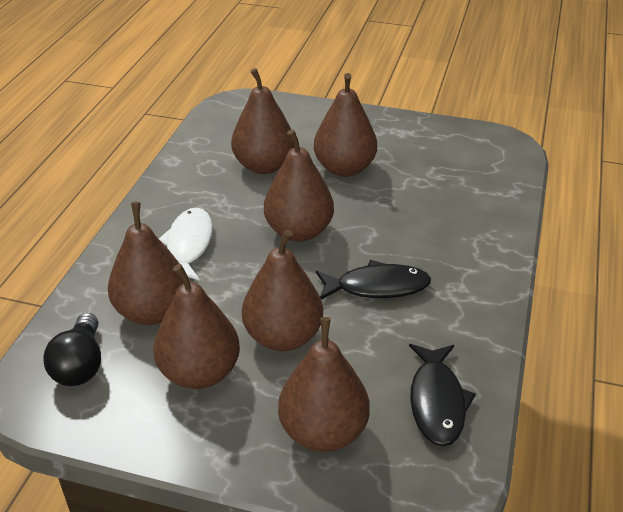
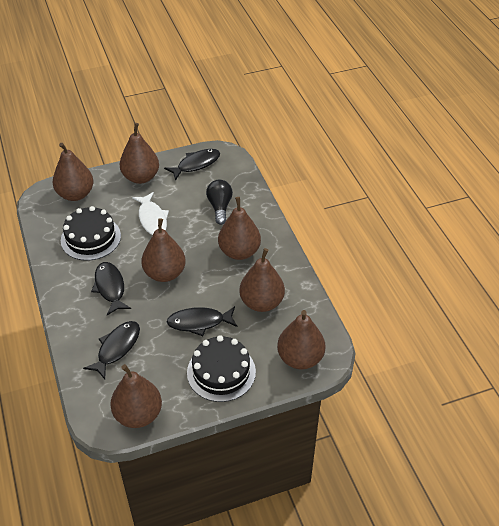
black cake: 0 -> 2
black fish: 2 -> 4

